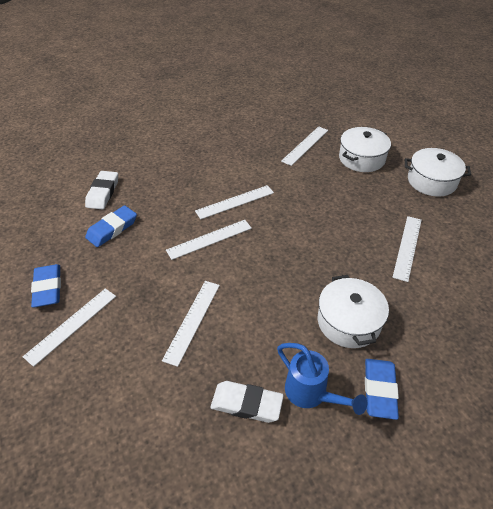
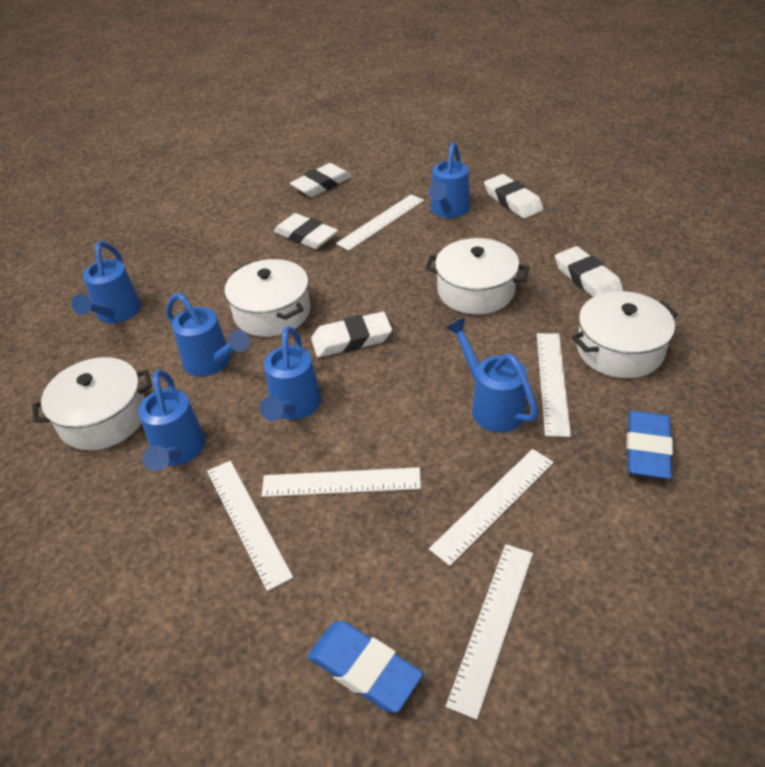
blue eraser: 3 -> 2
blue watering can: 1 -> 6
white eraser: 2 -> 5
white pot: 3 -> 4

